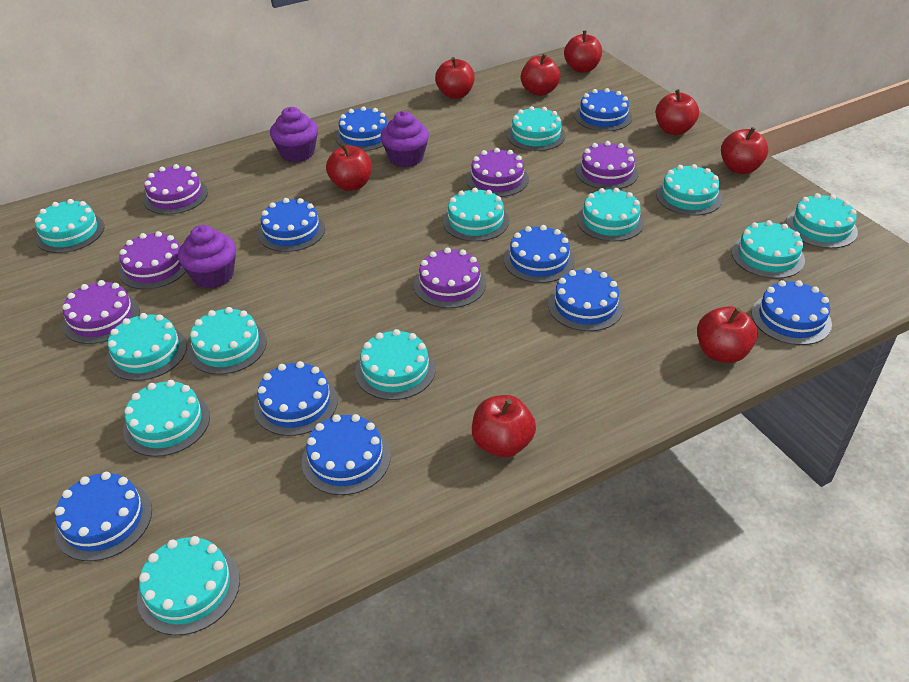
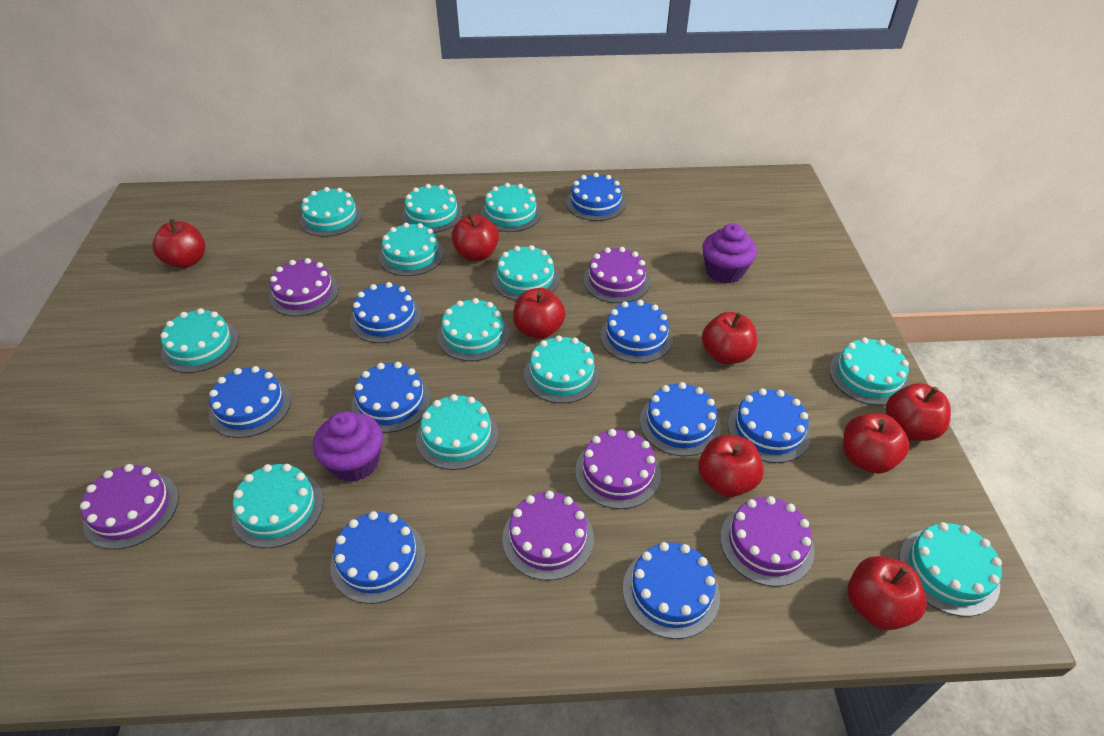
purple cupcake: 3 -> 2

